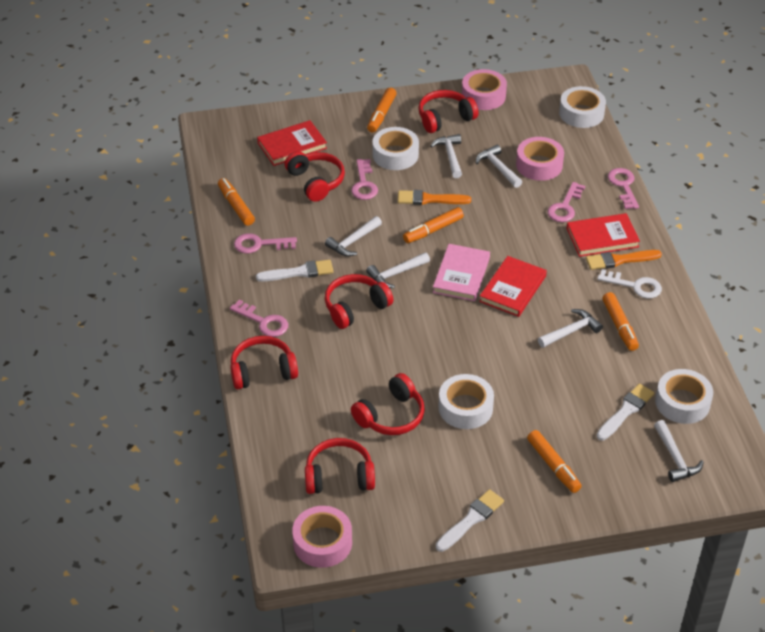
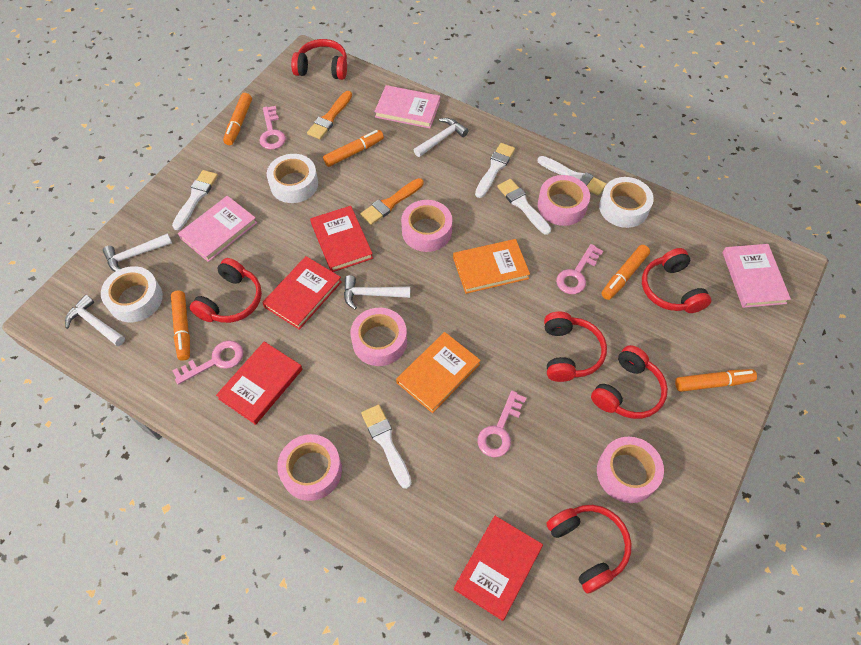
orange book: 0 -> 2
pink book: 1 -> 3
pink key: 5 -> 4
pink tape: 3 -> 5
red book: 3 -> 4
white brush: 3 -> 5
white hammer: 6 -> 4
white key: 1 -> 0
white tape: 4 -> 3

